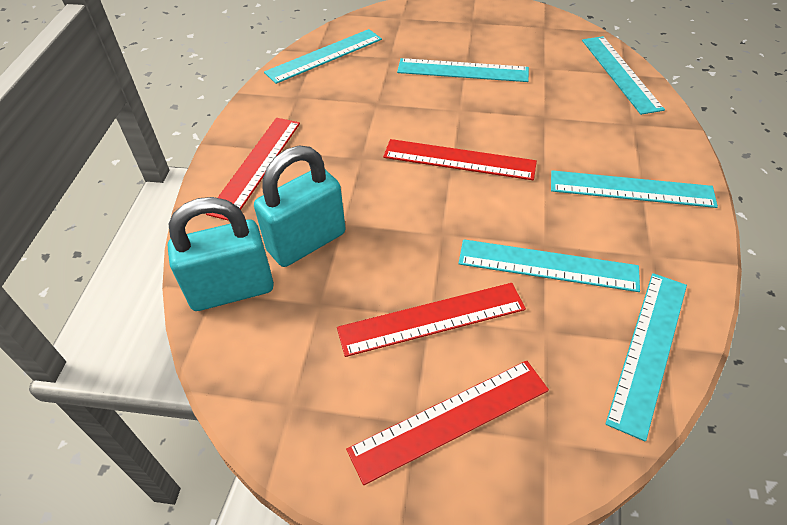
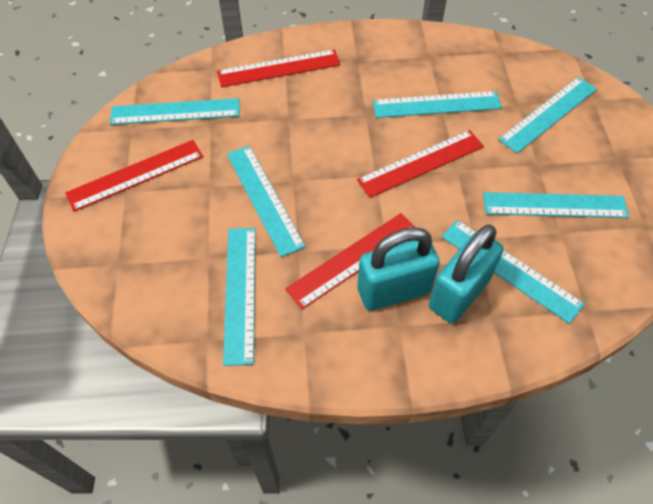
turquoise ruler: 6 -> 7

